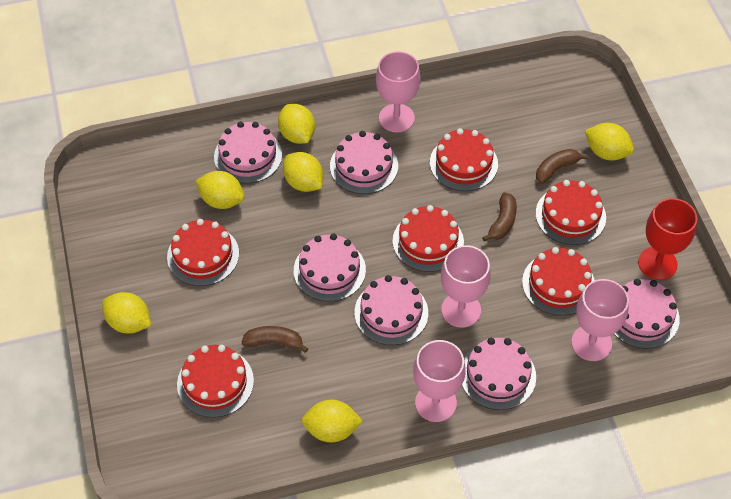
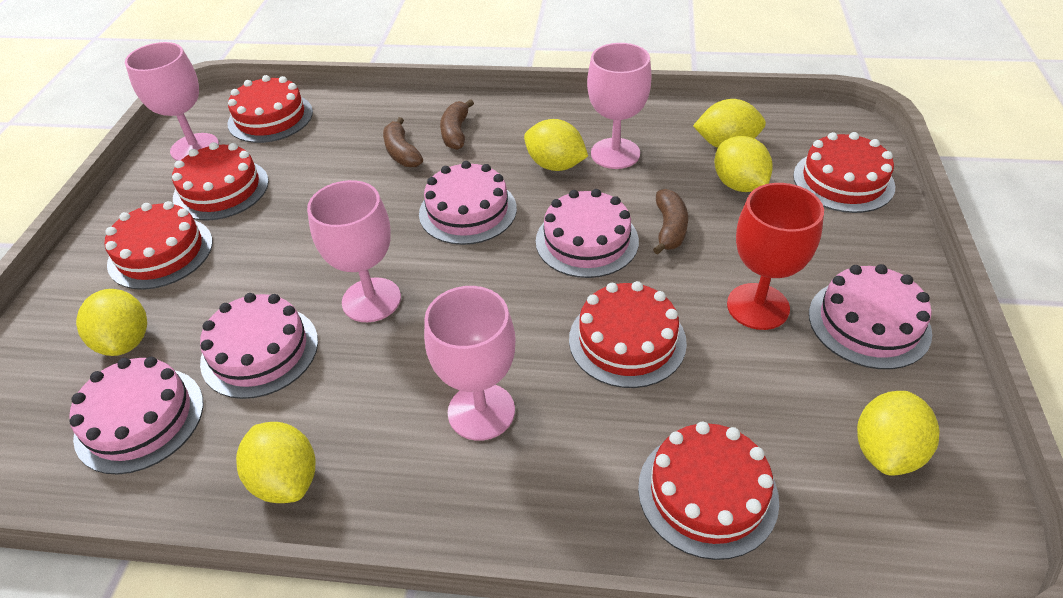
pink cake: 6 -> 5

